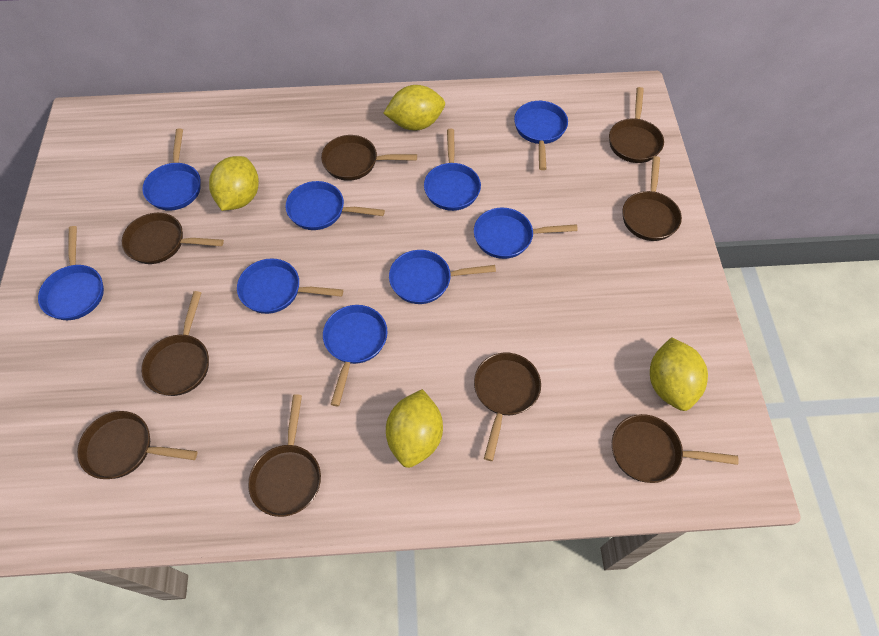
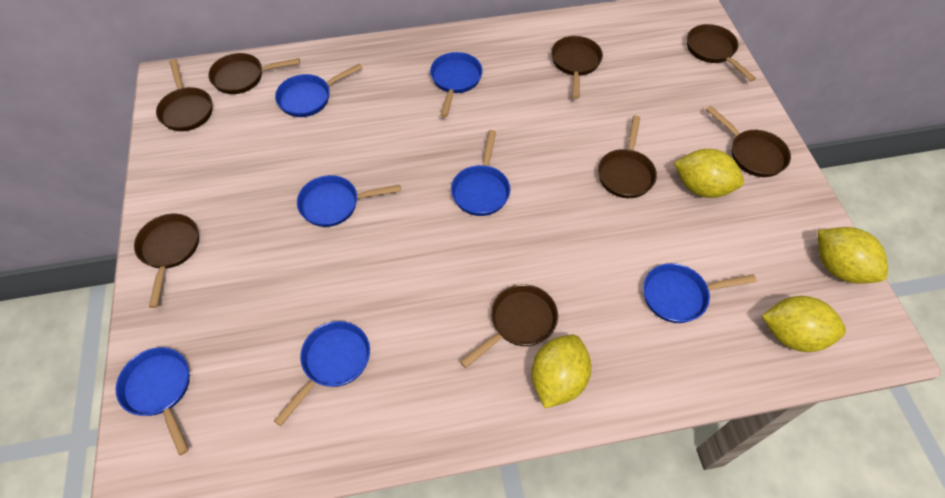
blue pan: 9 -> 7
brown pan: 9 -> 8

